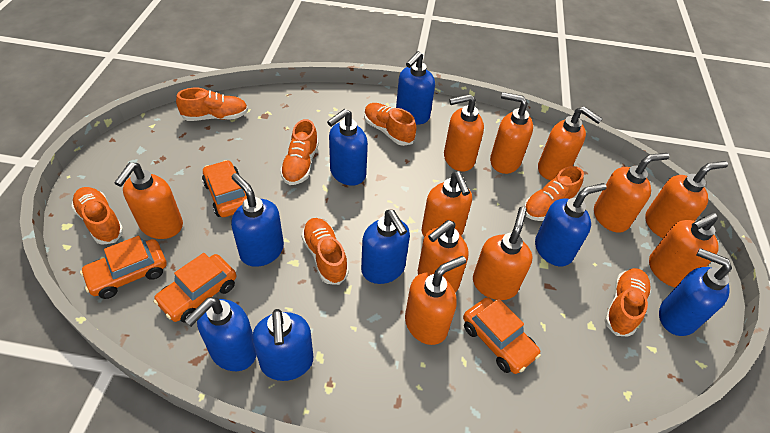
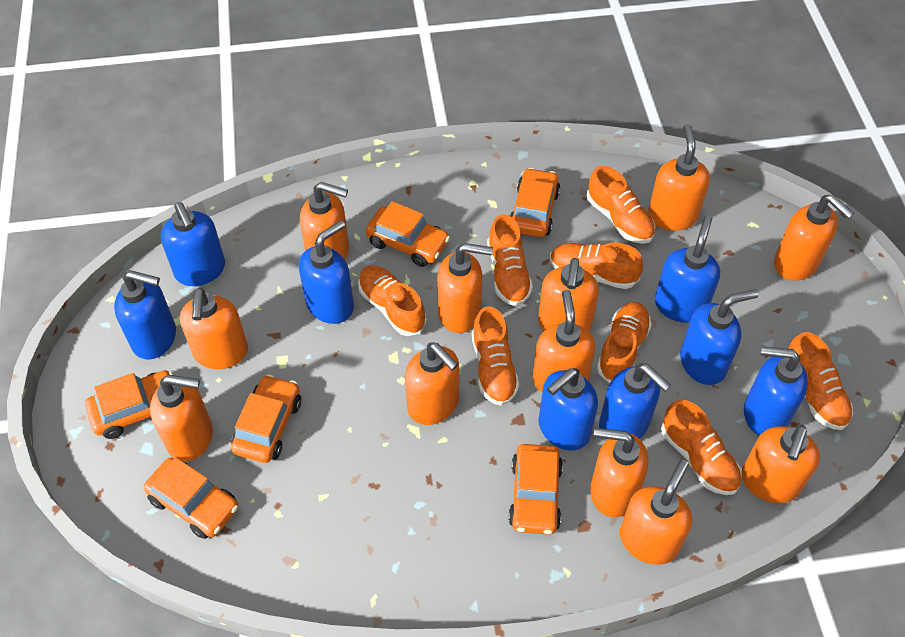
orange car: 4 -> 6
orange shoe: 7 -> 8
orange soap dispenser: 11 -> 12

